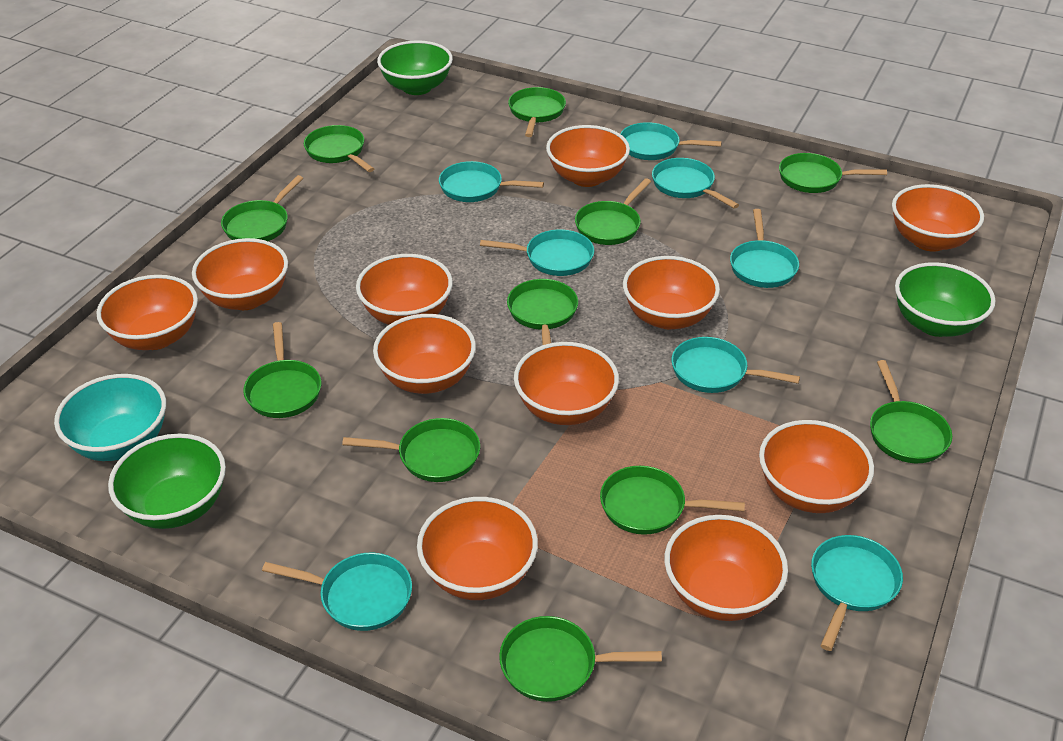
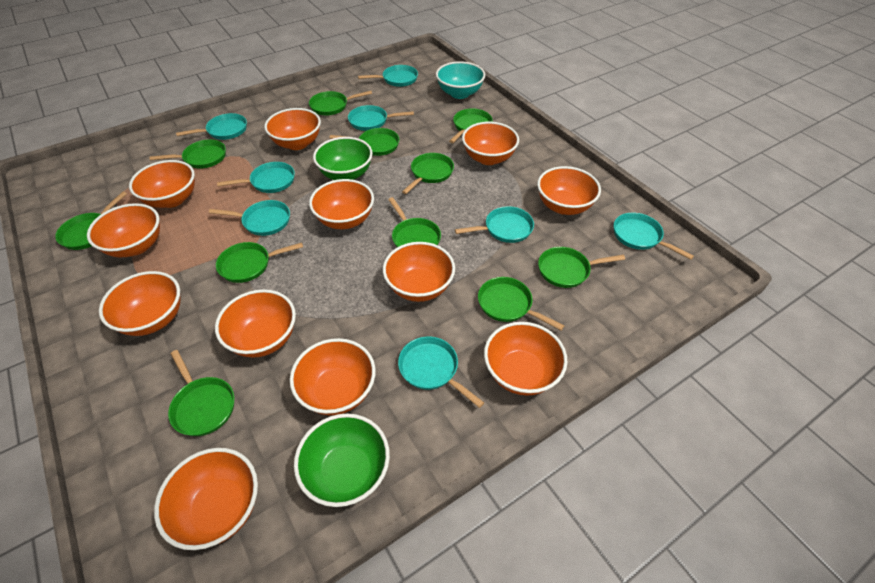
green bowl: 3 -> 2
orange bowl: 11 -> 12

